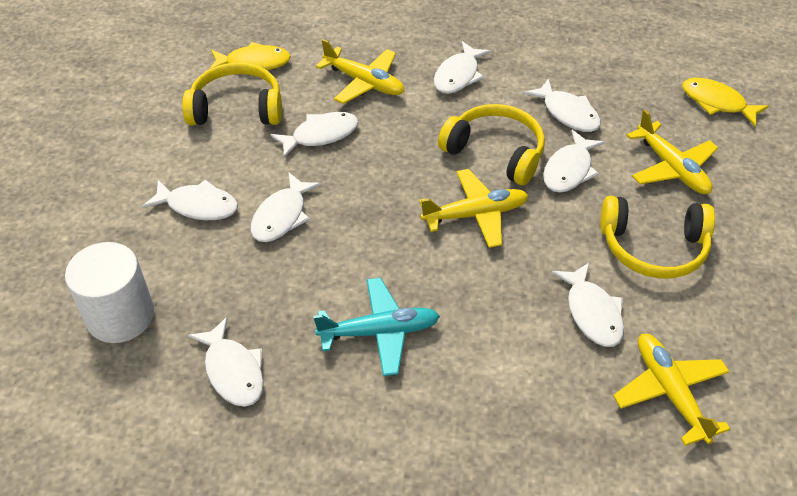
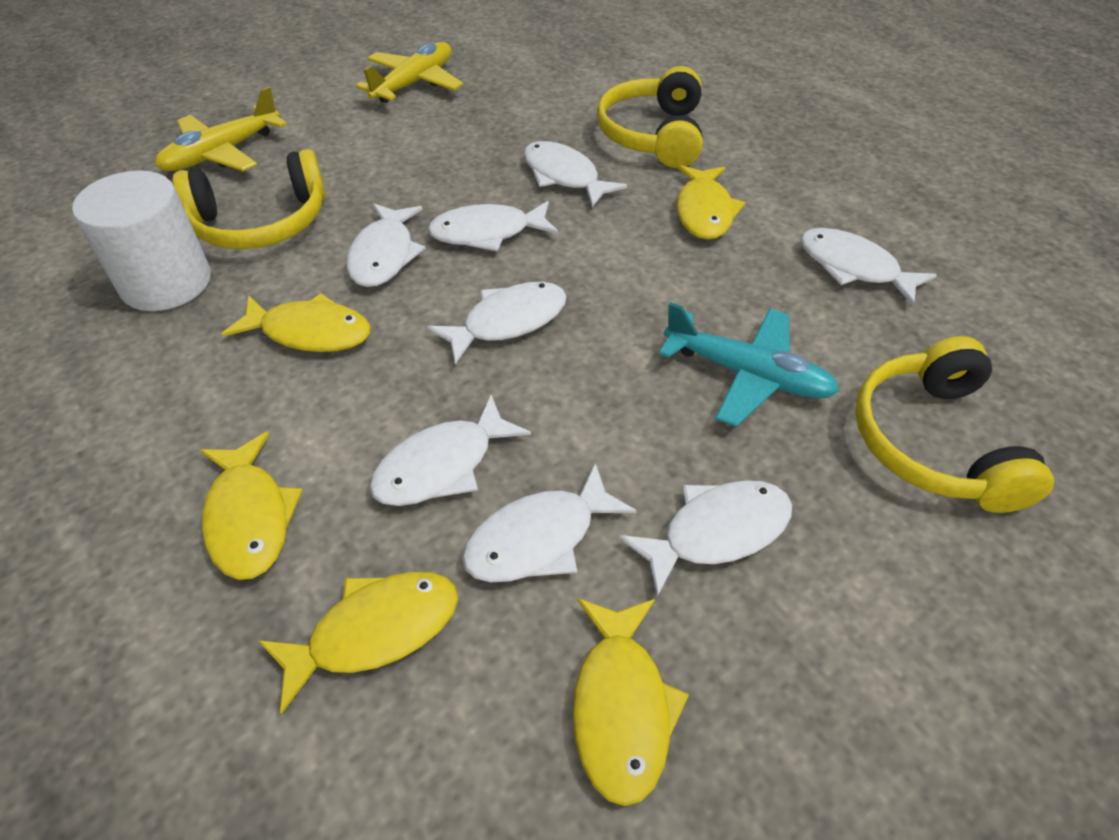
yellow fish: 2 -> 5
yellow plane: 4 -> 2

